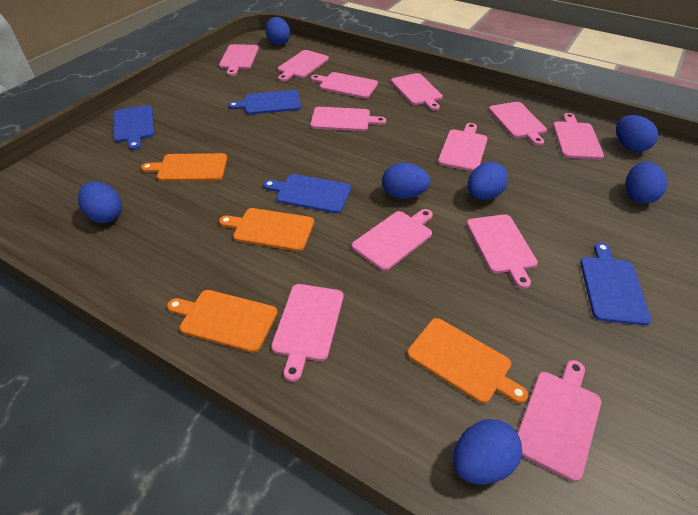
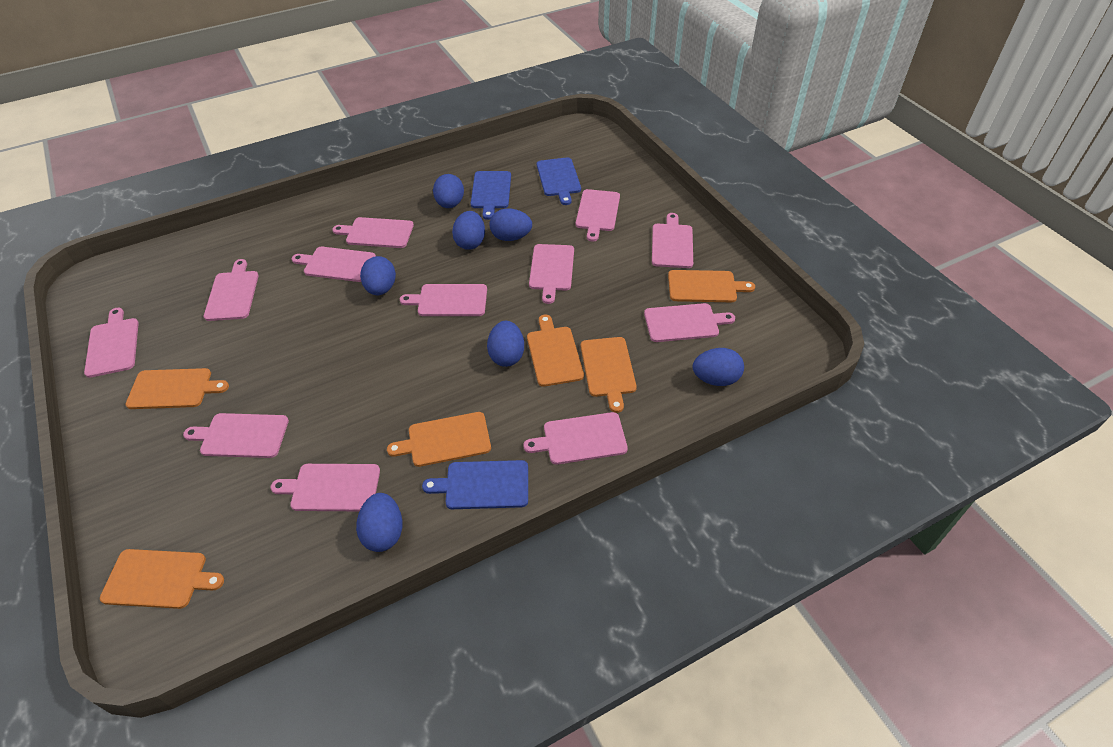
blue cutting board: 4 -> 3
orange cutting board: 4 -> 6

